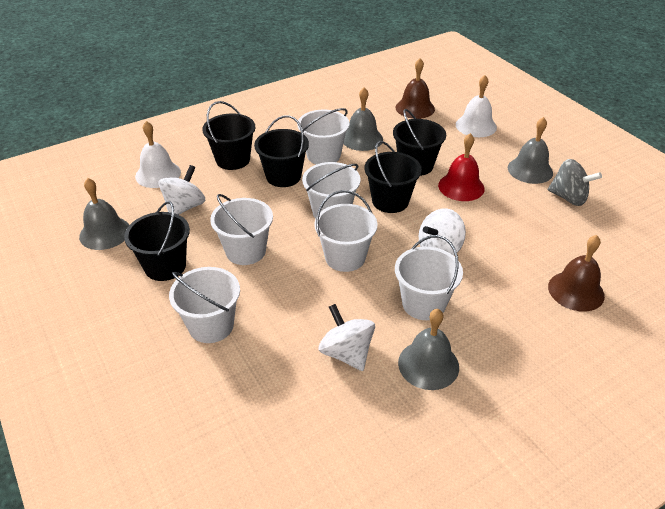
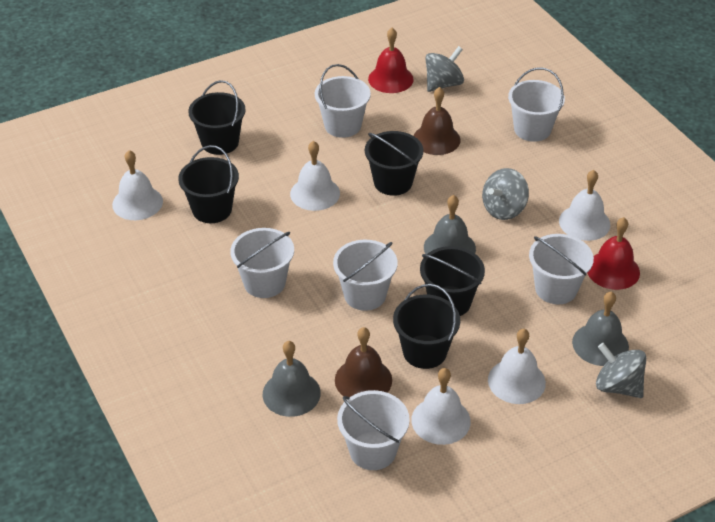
grey bell: 4 -> 3
grey spinning top: 1 -> 3
red bell: 1 -> 2
white bell: 2 -> 5
white spinning top: 3 -> 0

